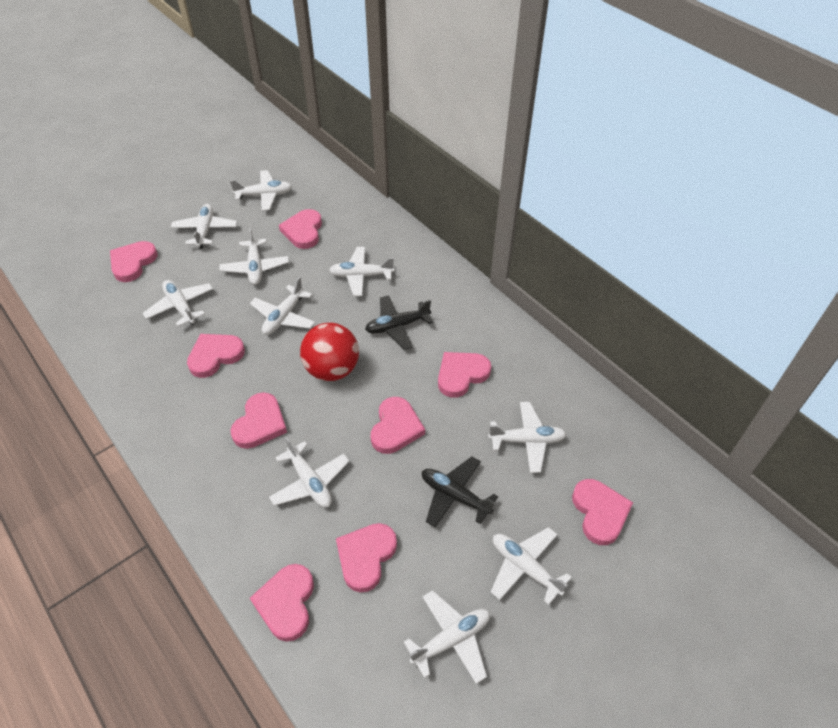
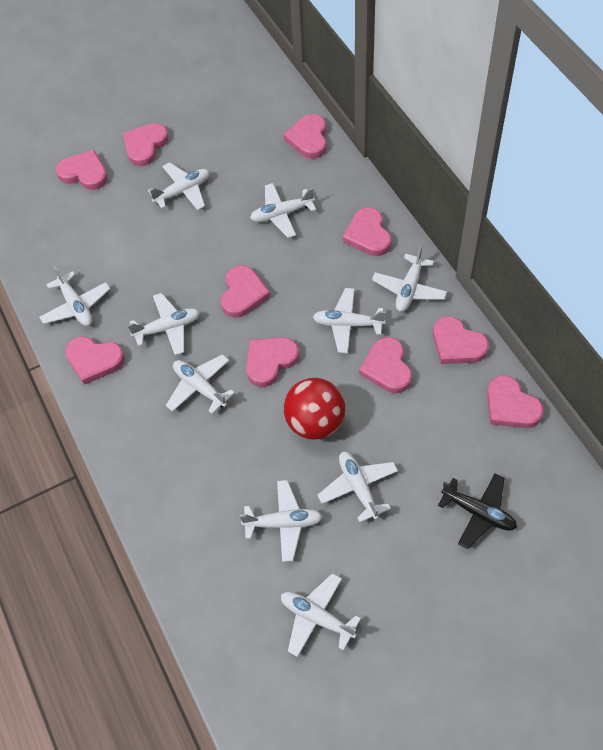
black plane: 2 -> 1
pink heart: 9 -> 10

